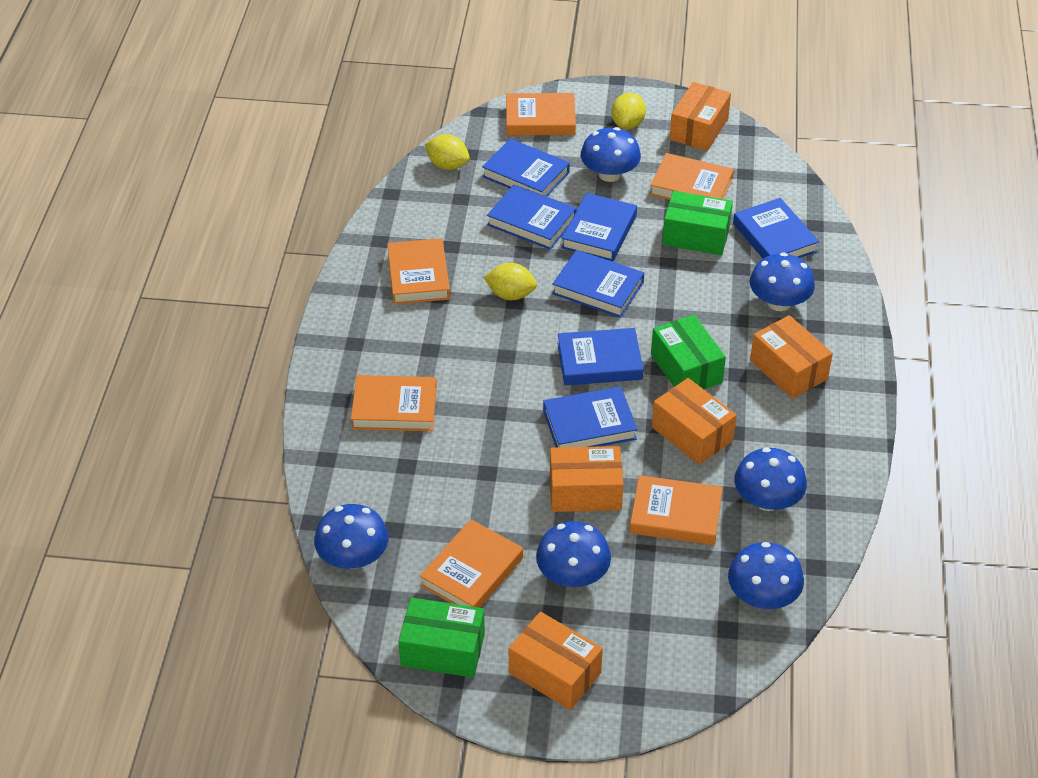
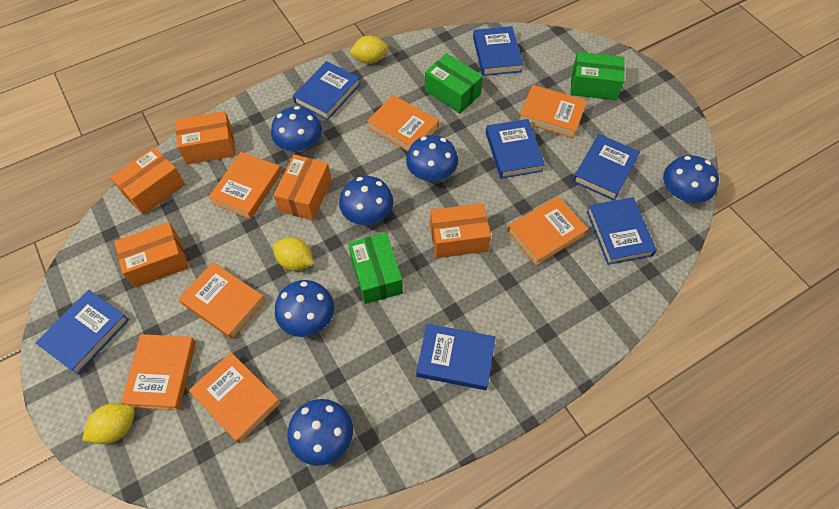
orange book: 6 -> 7

